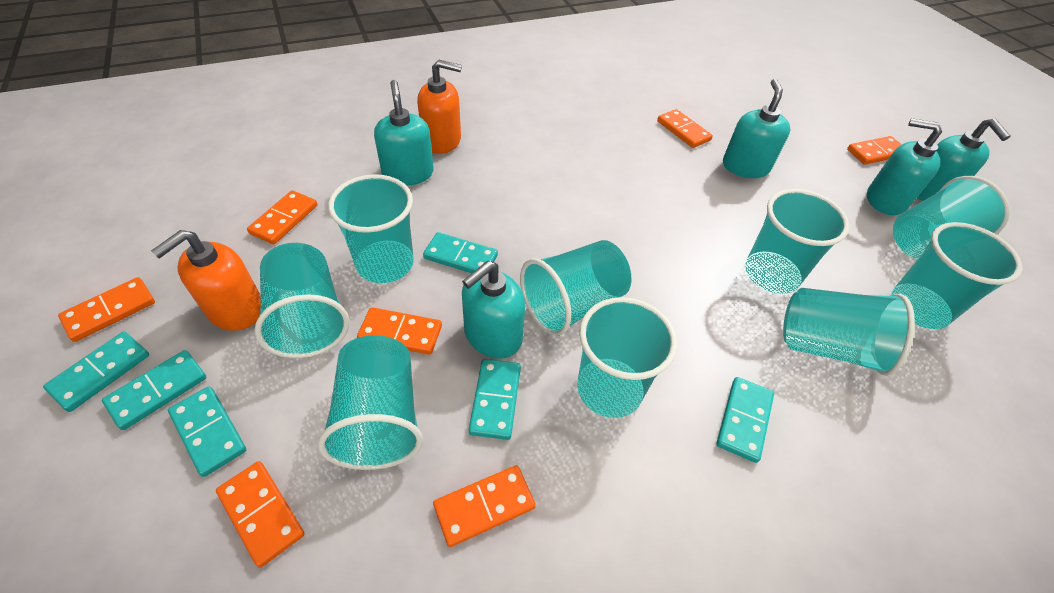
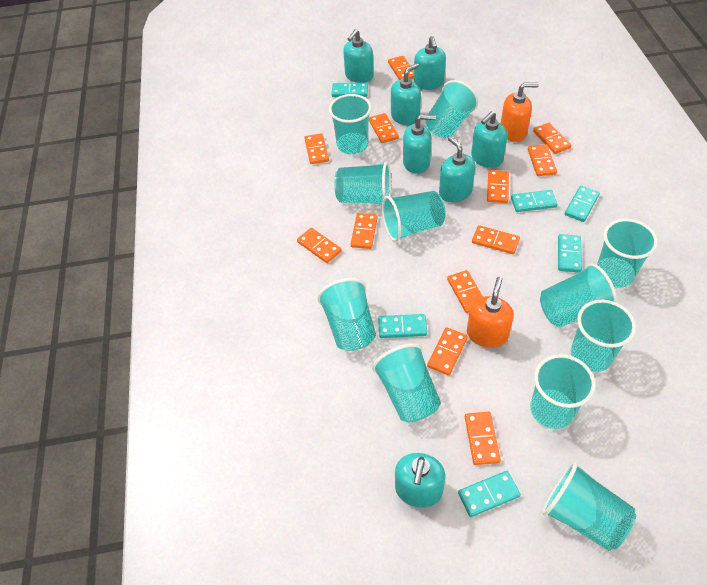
orange domino: 7 -> 12
turquoise cup: 9 -> 11
turquoise soap dispenser: 5 -> 7

